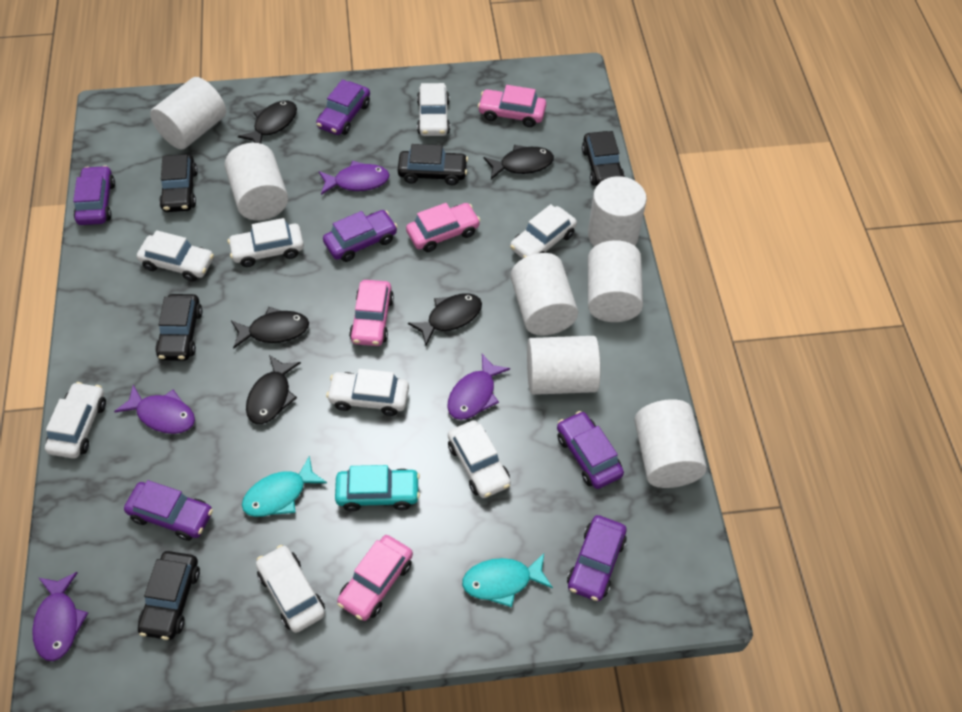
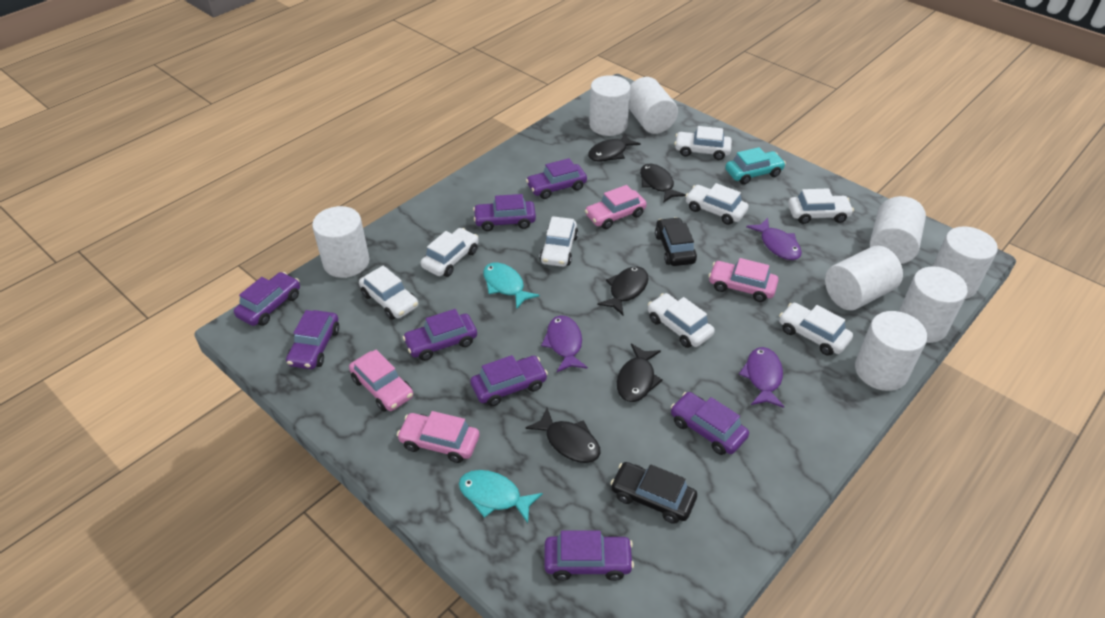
black car: 5 -> 2
purple car: 6 -> 8
purple fish: 4 -> 3
white cylinder: 7 -> 8

